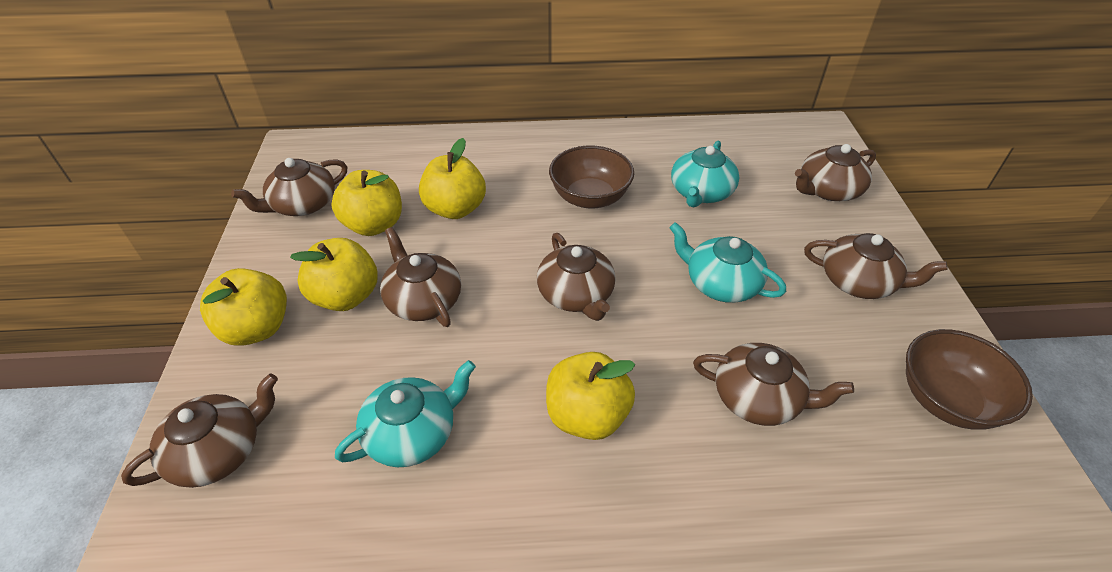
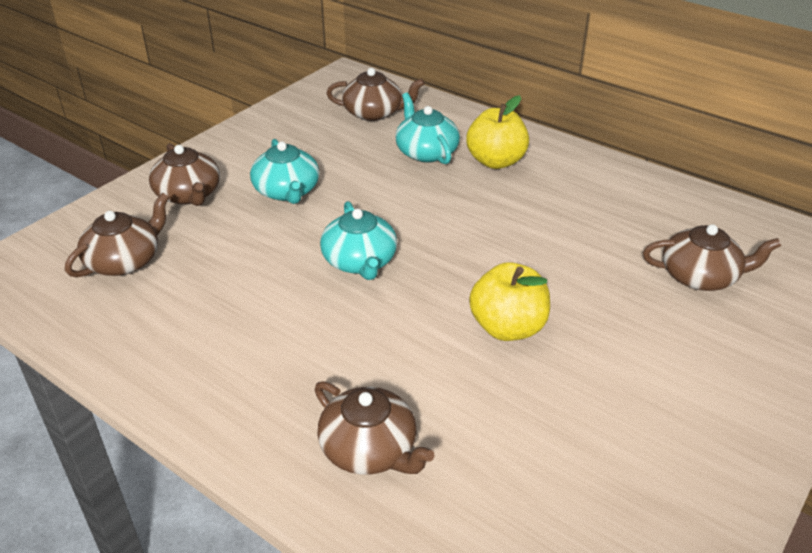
brown bowl: 2 -> 0
brown teapot: 7 -> 5
yellow apple: 5 -> 2

